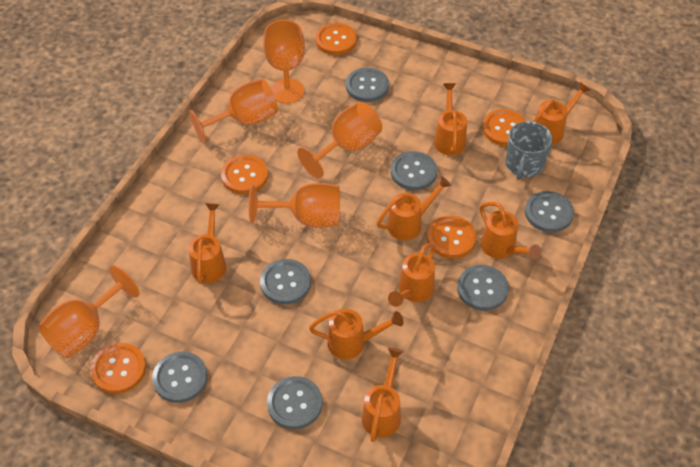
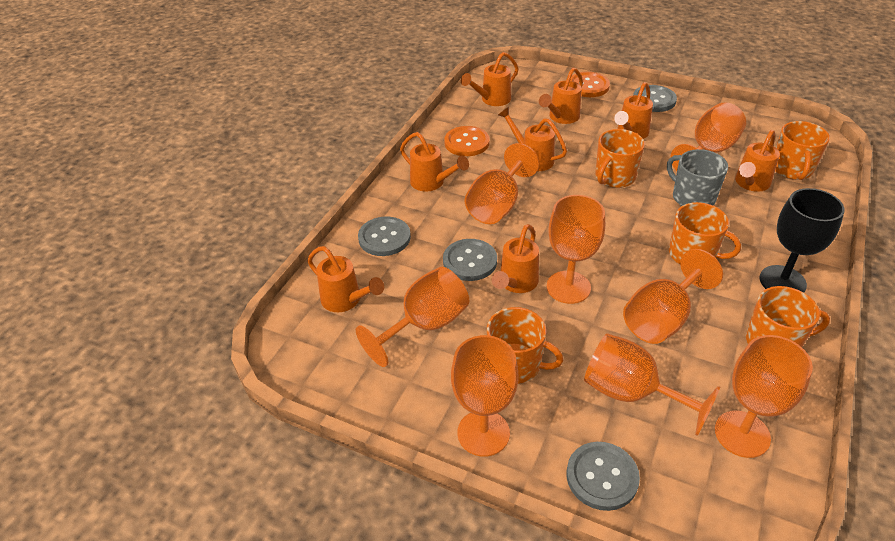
black goblet: 0 -> 1
grey button: 7 -> 4
orange button: 5 -> 2
orange goblet: 5 -> 8
orange mug: 0 -> 5

